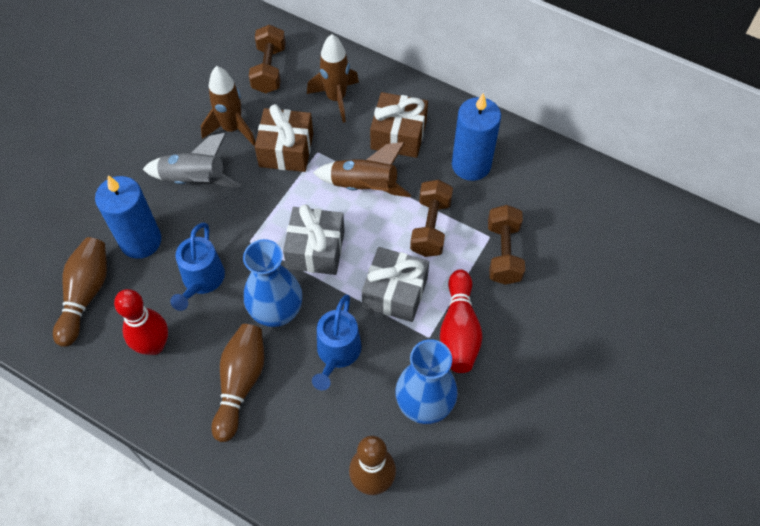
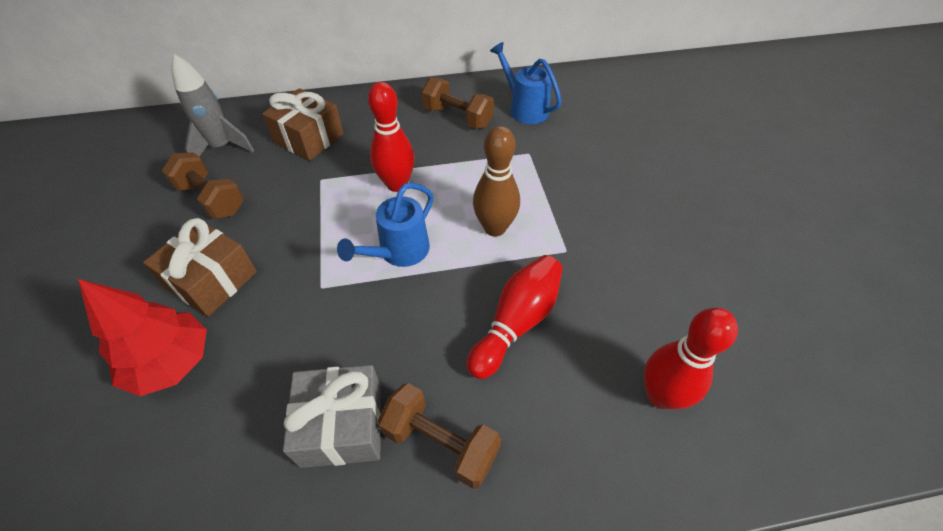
blue candle: 2 -> 0
blue vase: 2 -> 0
brown bowling pin: 3 -> 1
brown rocket: 3 -> 0
grey gift: 2 -> 1
red bowling pin: 2 -> 3
red tree: 0 -> 1

